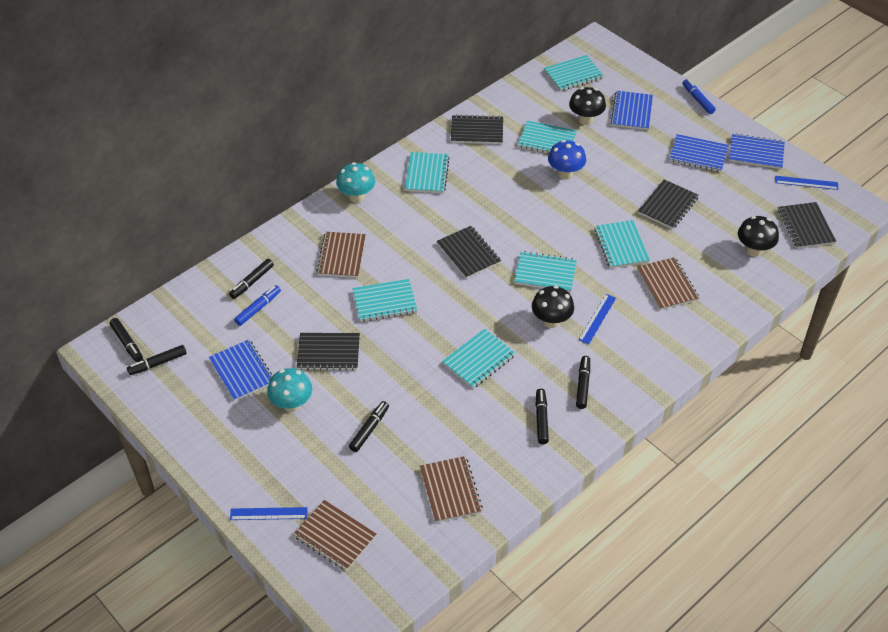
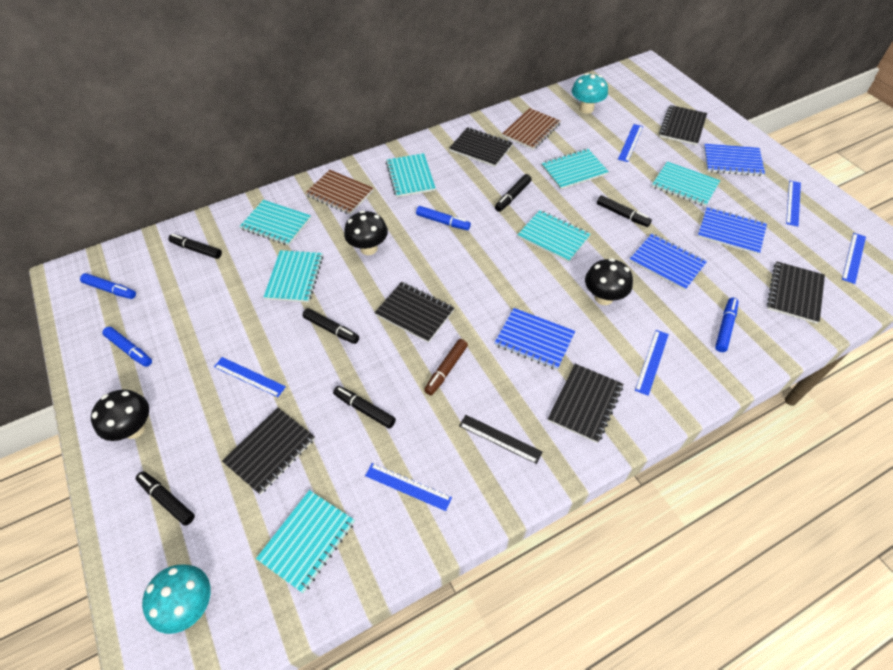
black notebook: 5 -> 6
black ruler: 0 -> 1
blue marker: 2 -> 4
blue mushroom: 1 -> 0
blue ruler: 3 -> 6
brown marker: 0 -> 1
brown notebook: 4 -> 2

